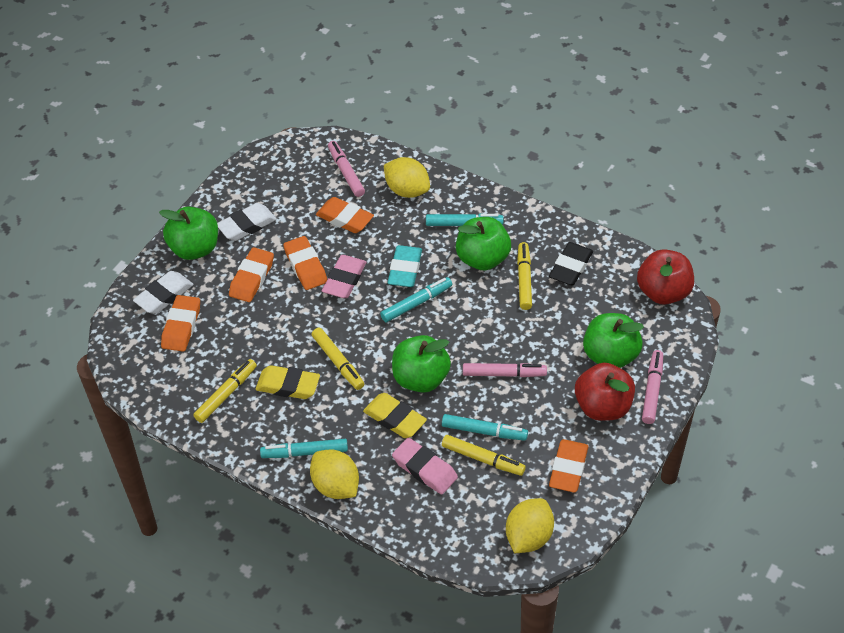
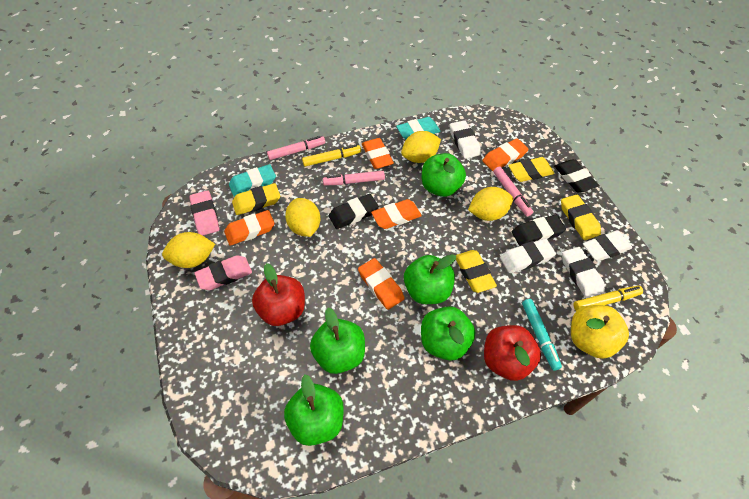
black eraser: 1 -> 3
green apple: 4 -> 5
turquoise eraser: 1 -> 2
turquoise marker: 4 -> 1
white eraser: 2 -> 4
yellow apple: 0 -> 1
yellow eraser: 2 -> 4
yellow lemon: 3 -> 4
yellow marker: 4 -> 2

